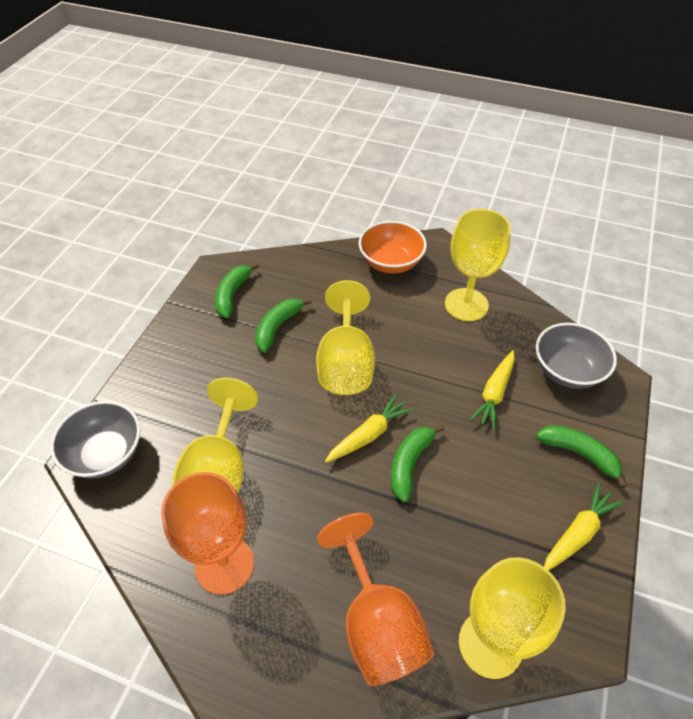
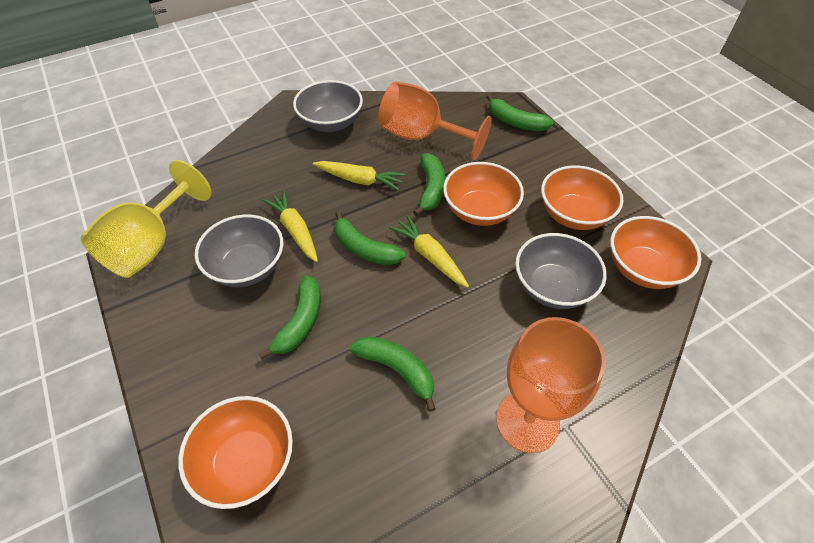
green banana: 4 -> 5
grey bowl: 2 -> 3
orange bowl: 1 -> 4
yellow goblet: 4 -> 1

